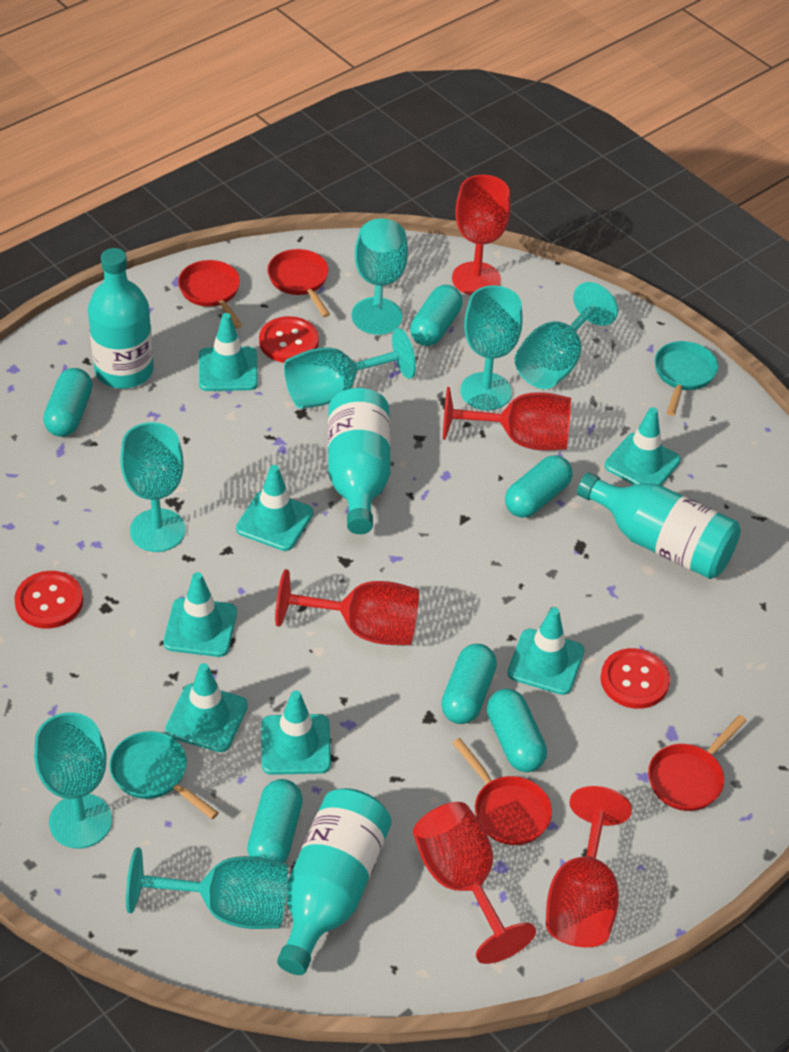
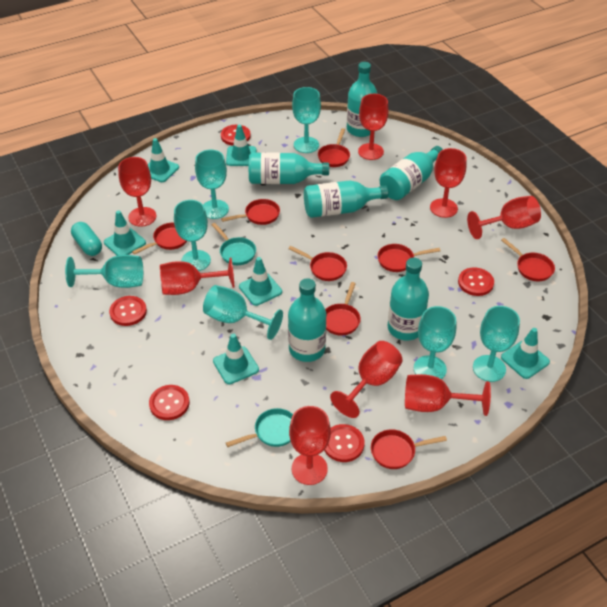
red button: 3 -> 5
red goblet: 5 -> 8
red pan: 4 -> 8
turquoise bottle: 4 -> 6
turquoise capsule: 6 -> 1
turquoise traffic cone: 7 -> 6

